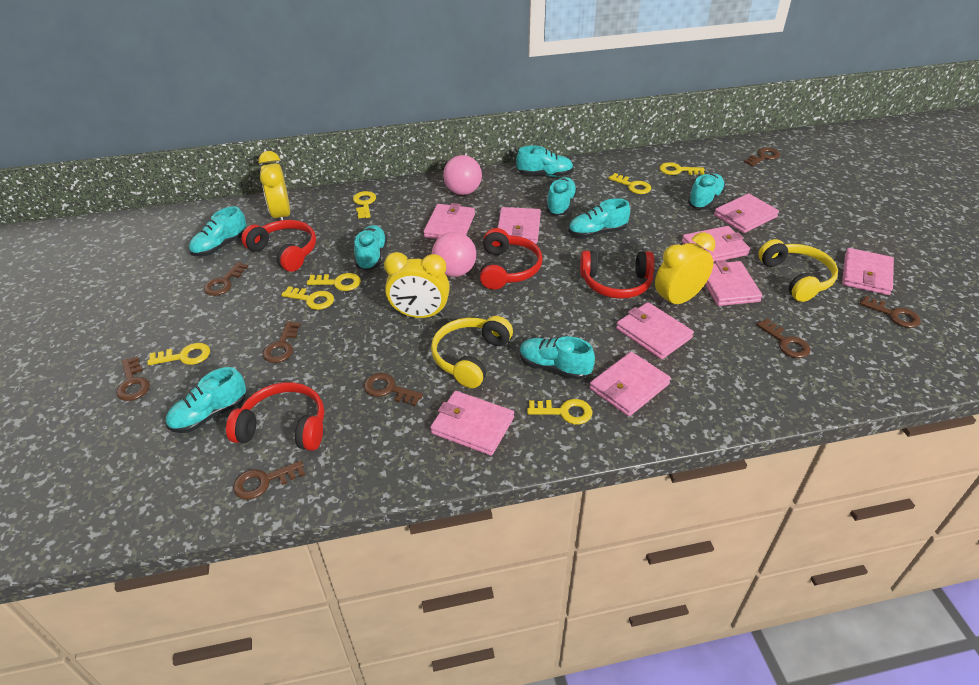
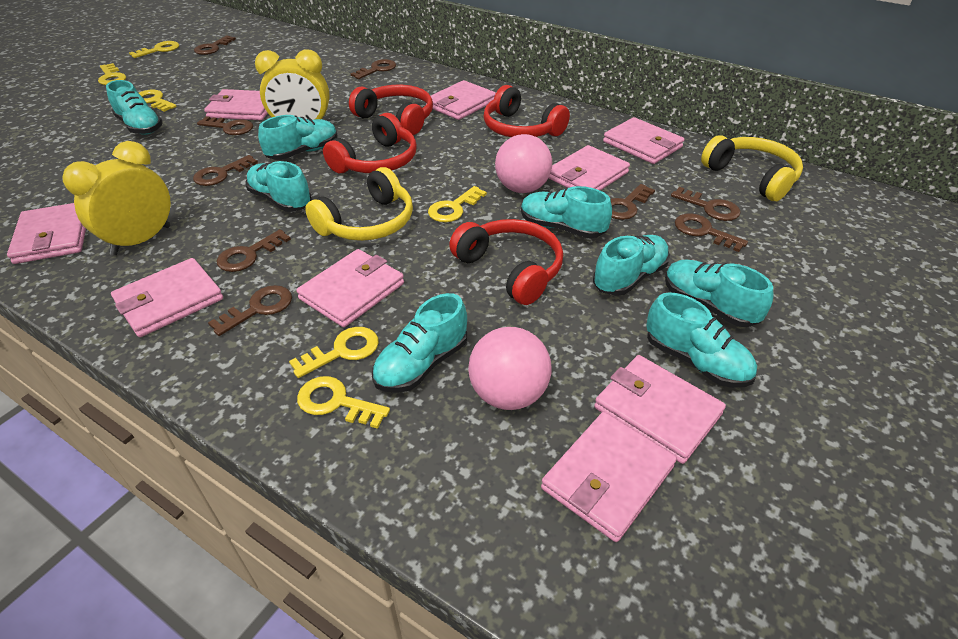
brown key: 8 -> 9
yellow clock: 3 -> 2
yellow key: 7 -> 6

